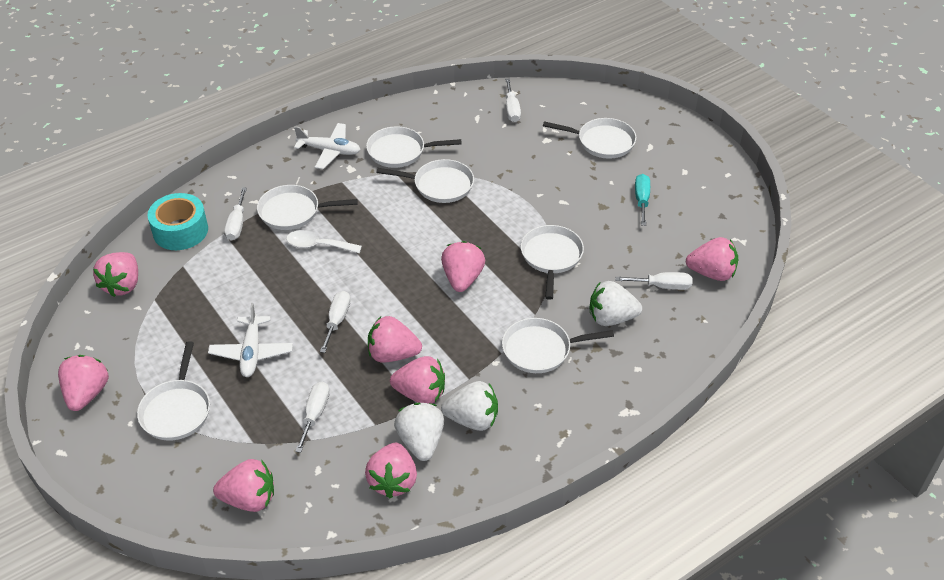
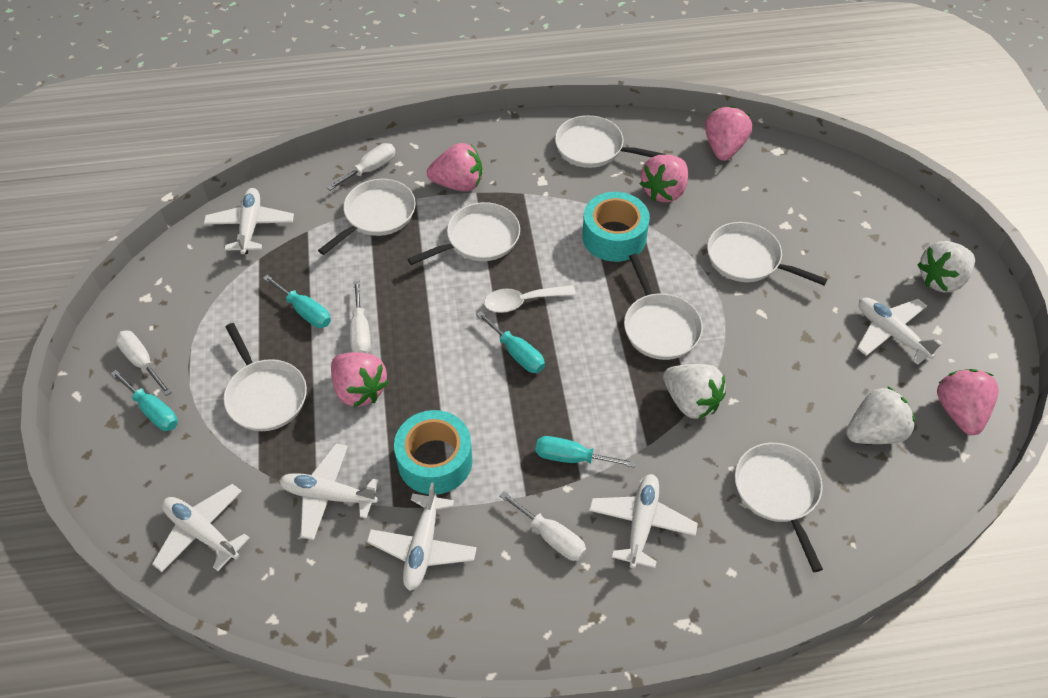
pink strawberry: 8 -> 5
turquoise screwdriver: 1 -> 4
turquoise tape: 1 -> 2
white plane: 2 -> 6
white screwdriver: 5 -> 4

